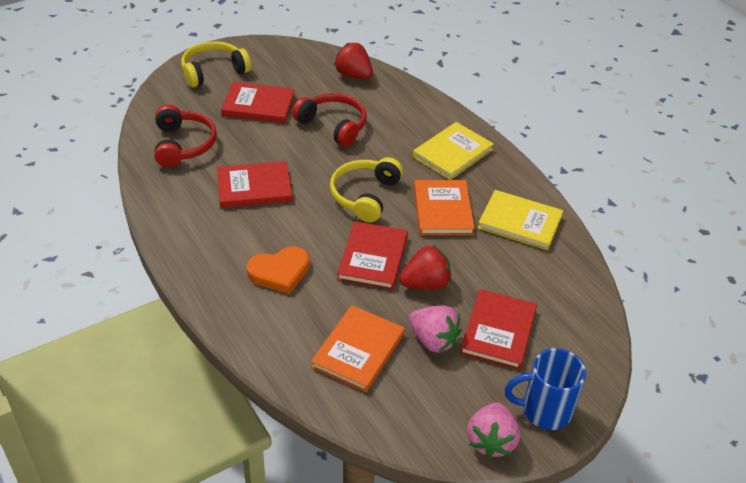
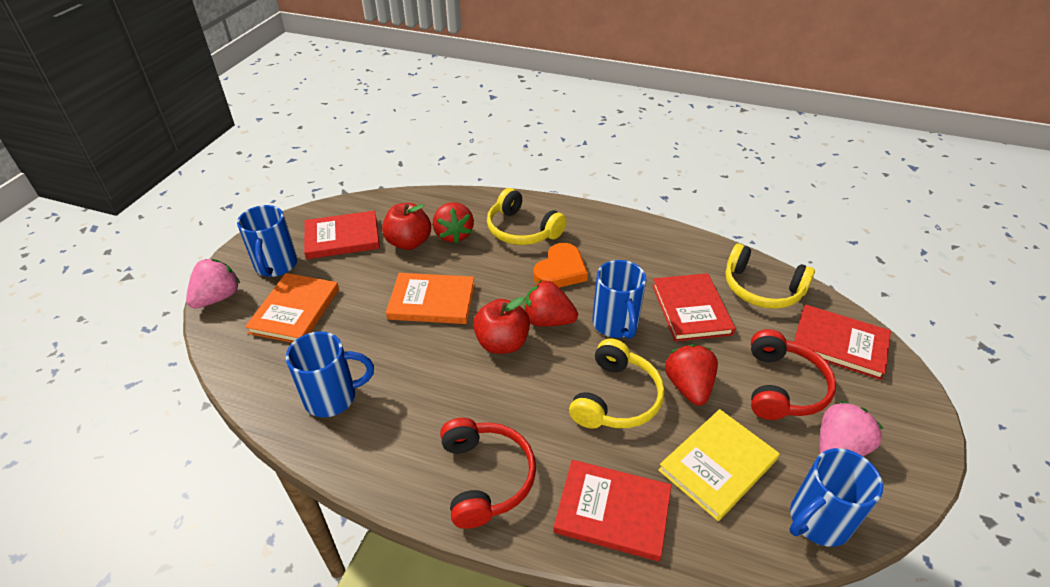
blue mug: 1 -> 4
red apple: 0 -> 2
red strawberry: 2 -> 3
yellow book: 2 -> 1
yellow headphones: 2 -> 3

